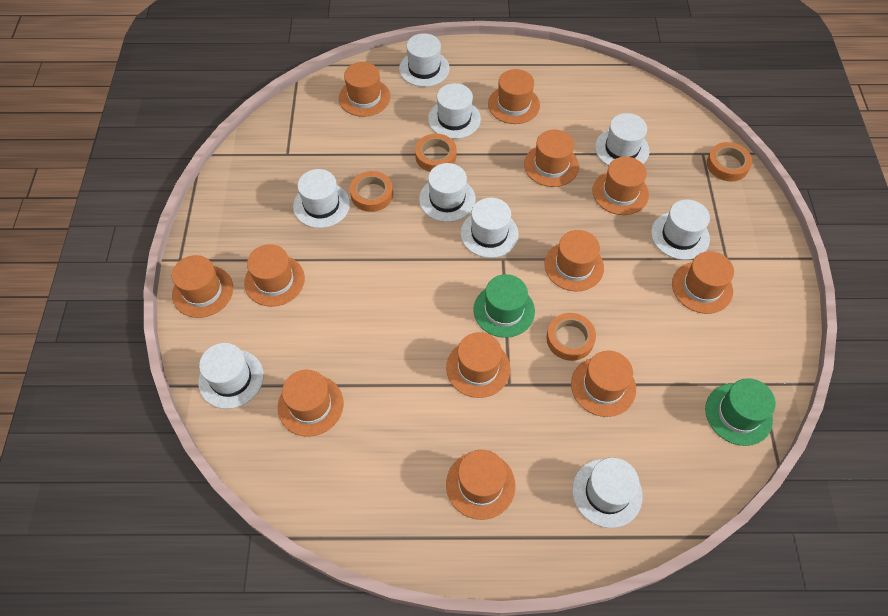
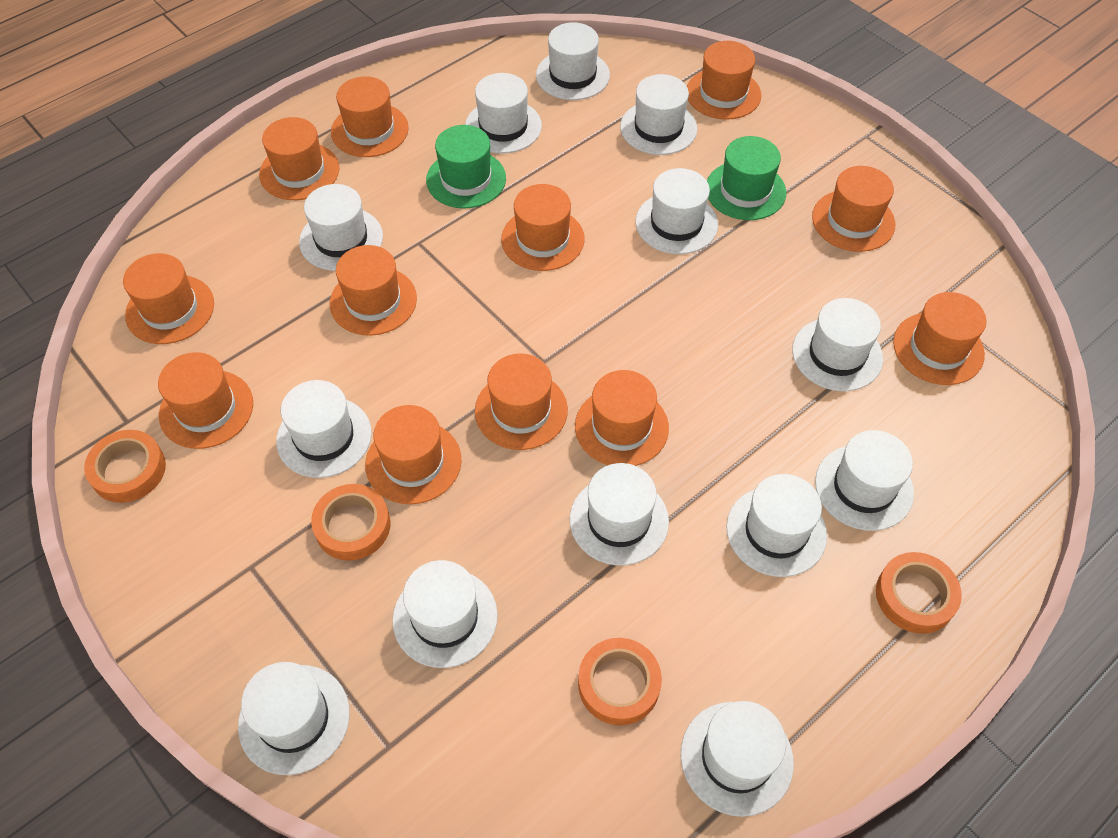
white hat: 9 -> 13

